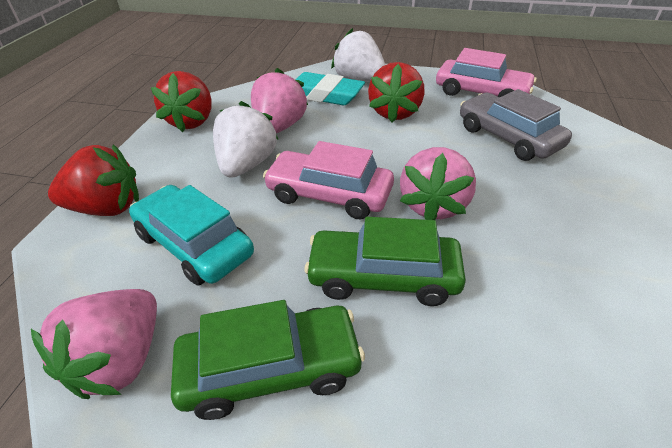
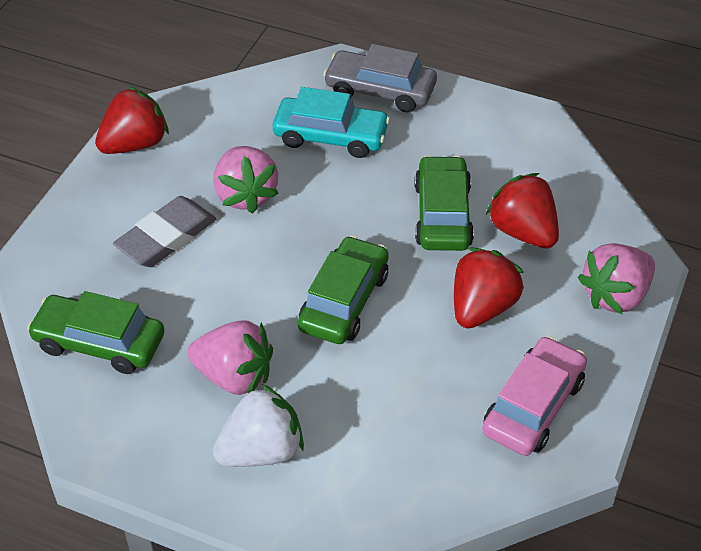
green car: 2 -> 3
grey eraser: 0 -> 1
pink car: 2 -> 1
turquoise eraser: 1 -> 0
white strawberry: 2 -> 1

